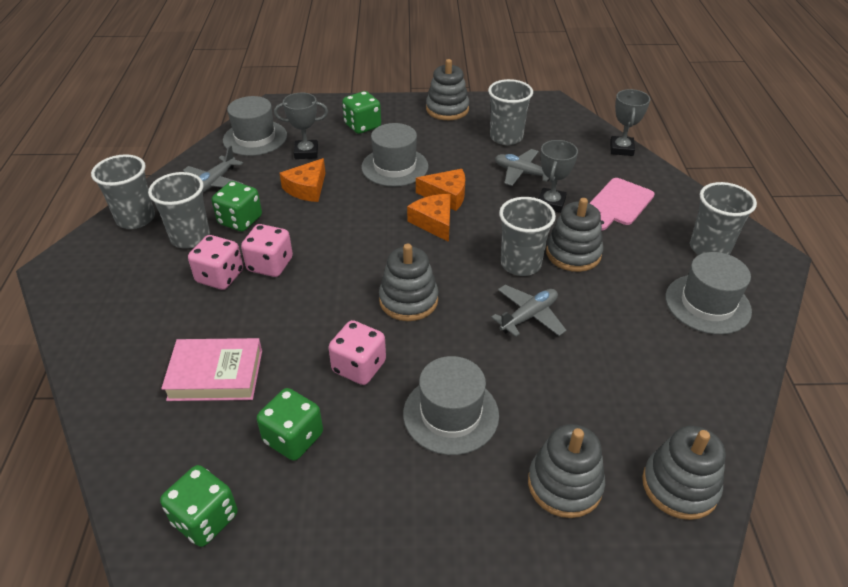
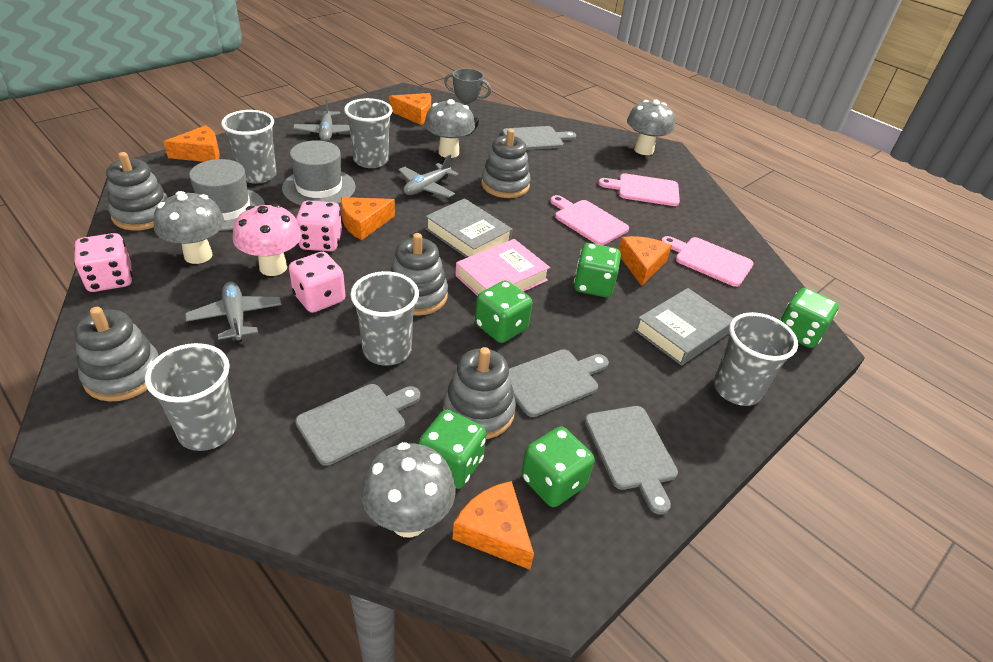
green dice: 4 -> 5
grey book: 0 -> 2
grey cutting board: 0 -> 4
grey hat: 4 -> 2
grey mushroom: 0 -> 4
grey trophy: 3 -> 1
orange cheese: 3 -> 5
pink cutting board: 1 -> 3
pink mushroom: 0 -> 1

